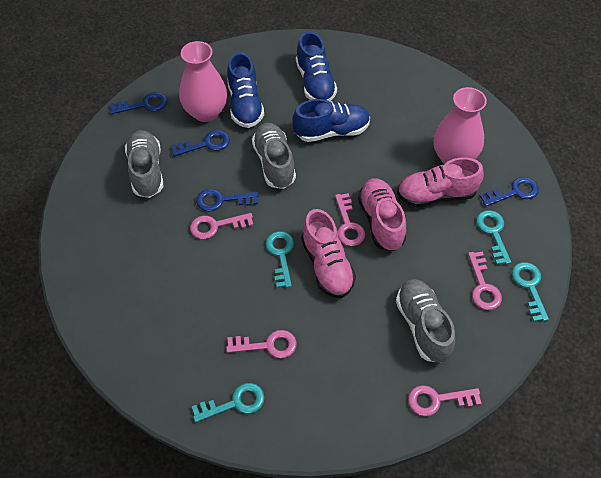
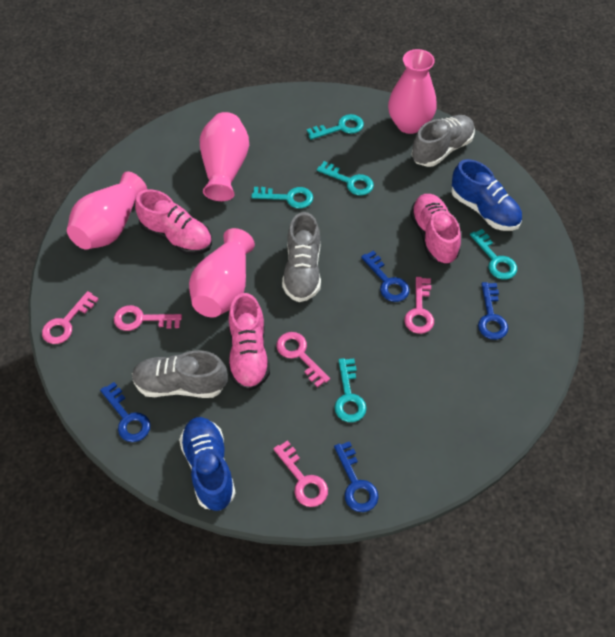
blue shoe: 3 -> 2
pink vase: 2 -> 4
turquoise key: 4 -> 5

